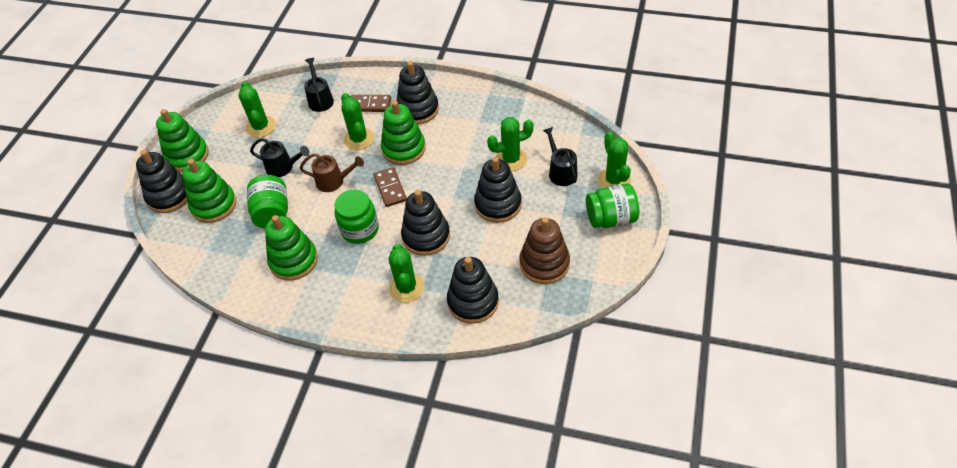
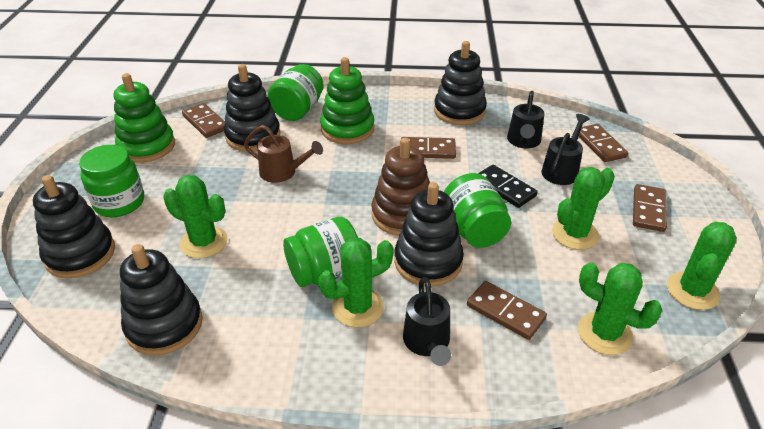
black domino: 0 -> 1
brown domino: 2 -> 5
green jar: 3 -> 4
green stacking toy: 4 -> 2

